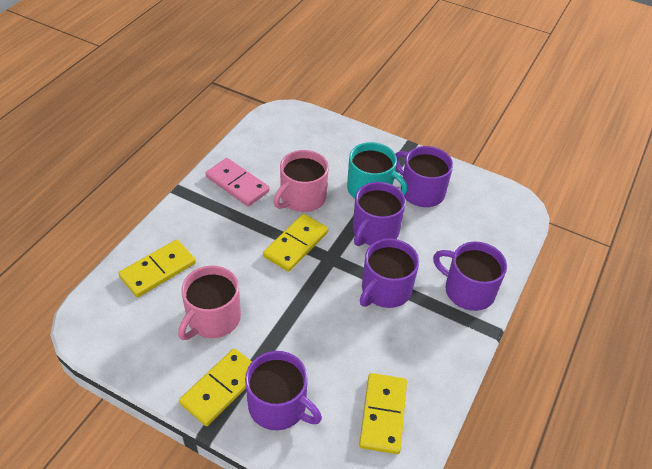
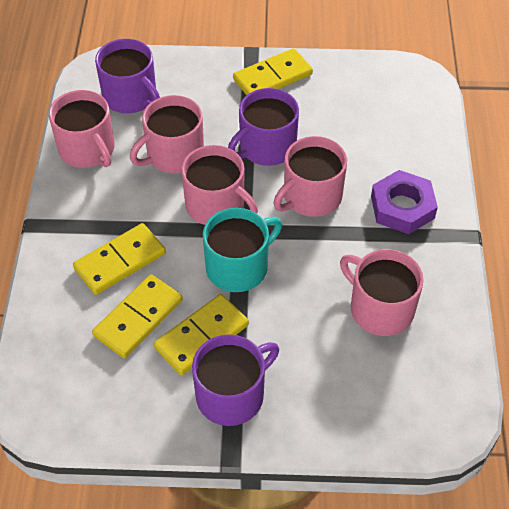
pink domino: 1 -> 0
pink mug: 2 -> 5
purple mug: 5 -> 3
purple nut: 0 -> 1

